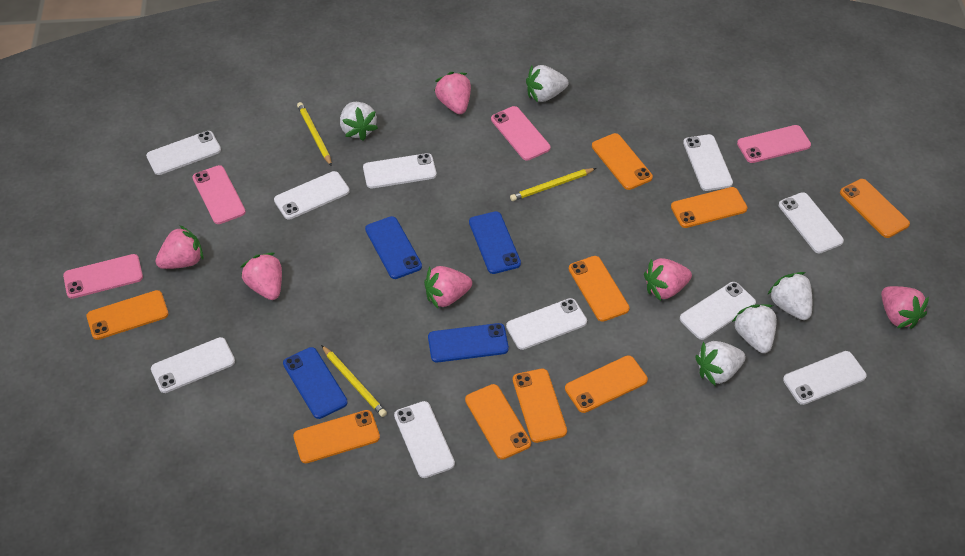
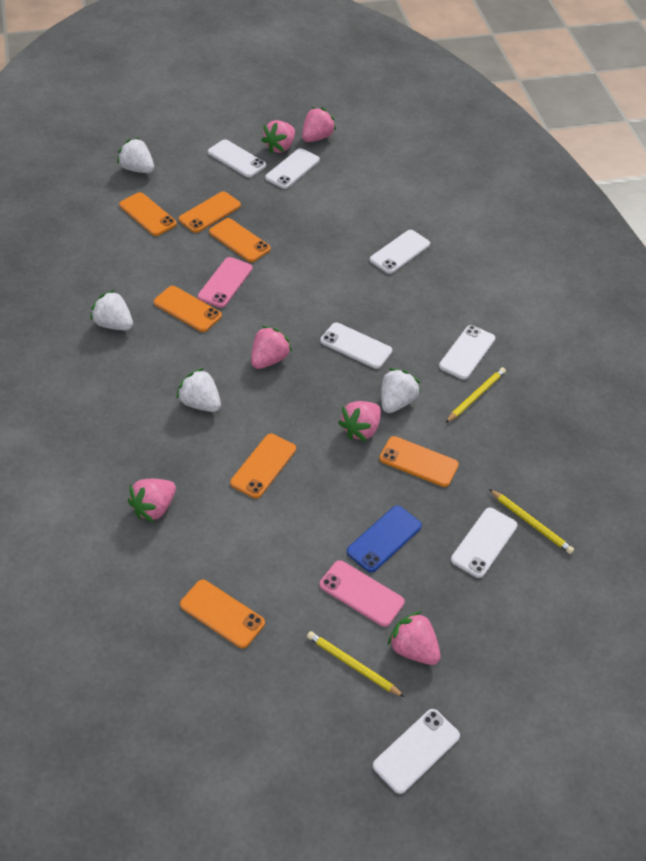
blue phone: 4 -> 1
orange phone: 9 -> 7
pink phone: 4 -> 2
white phone: 10 -> 7
white strawberry: 5 -> 4

